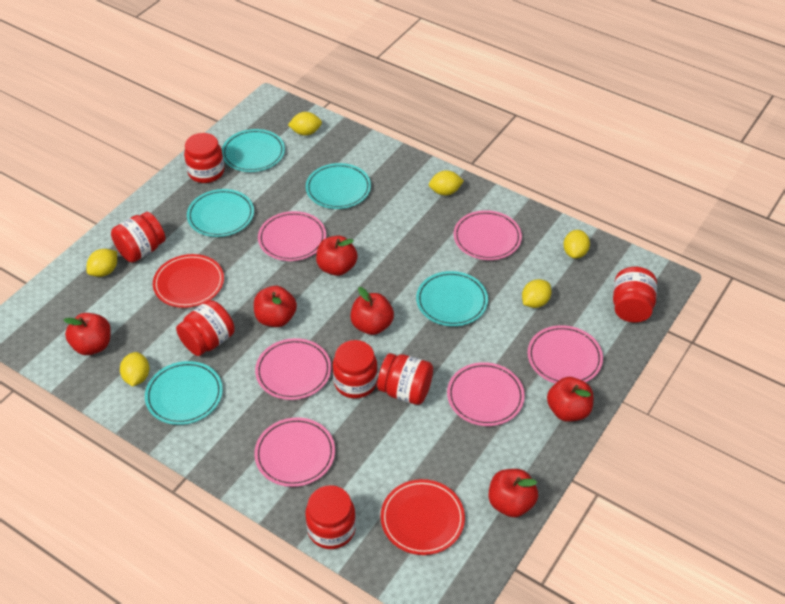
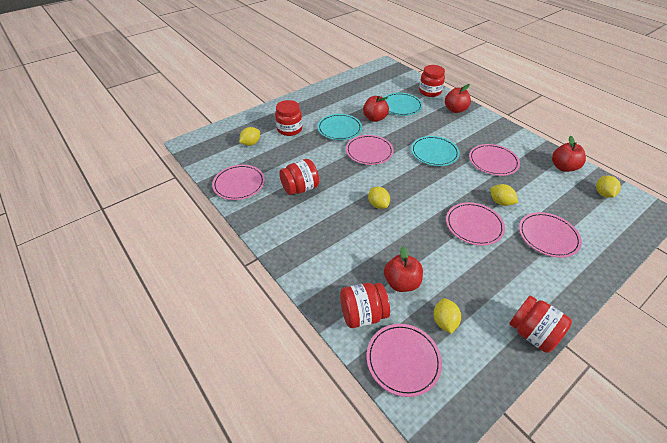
red apple: 6 -> 4
red jar: 7 -> 5
red plate: 2 -> 0
turquoise plate: 5 -> 3
yellow lemon: 6 -> 5

